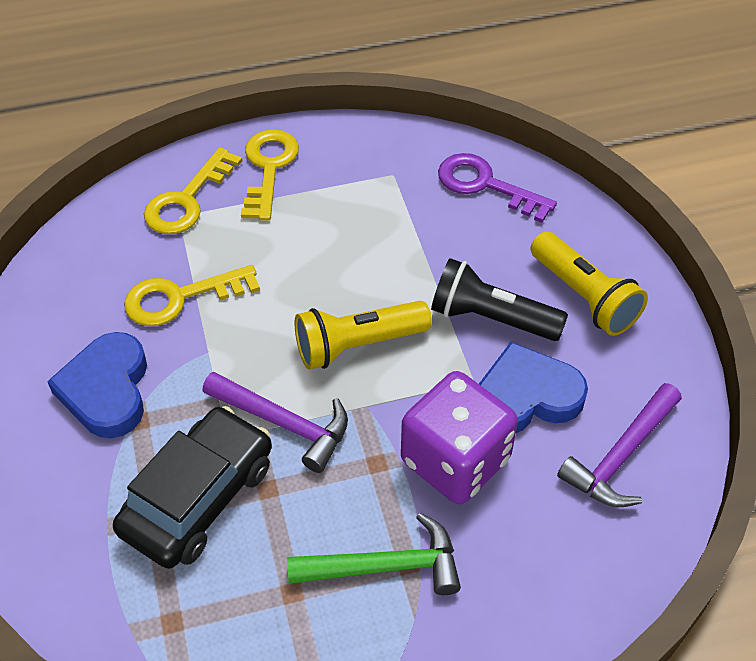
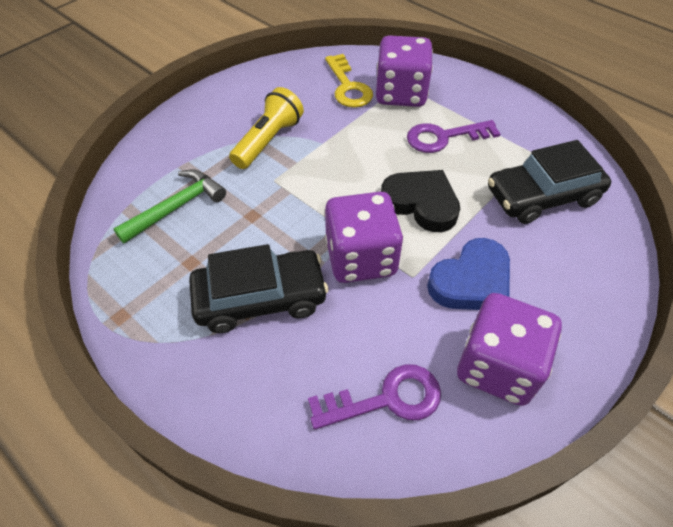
black car: 1 -> 2
black flashlight: 1 -> 0
black heart: 0 -> 1
blue heart: 2 -> 1
purple dice: 1 -> 3
purple hammer: 2 -> 0
purple key: 1 -> 2
yellow flashlight: 2 -> 1
yellow key: 3 -> 1

